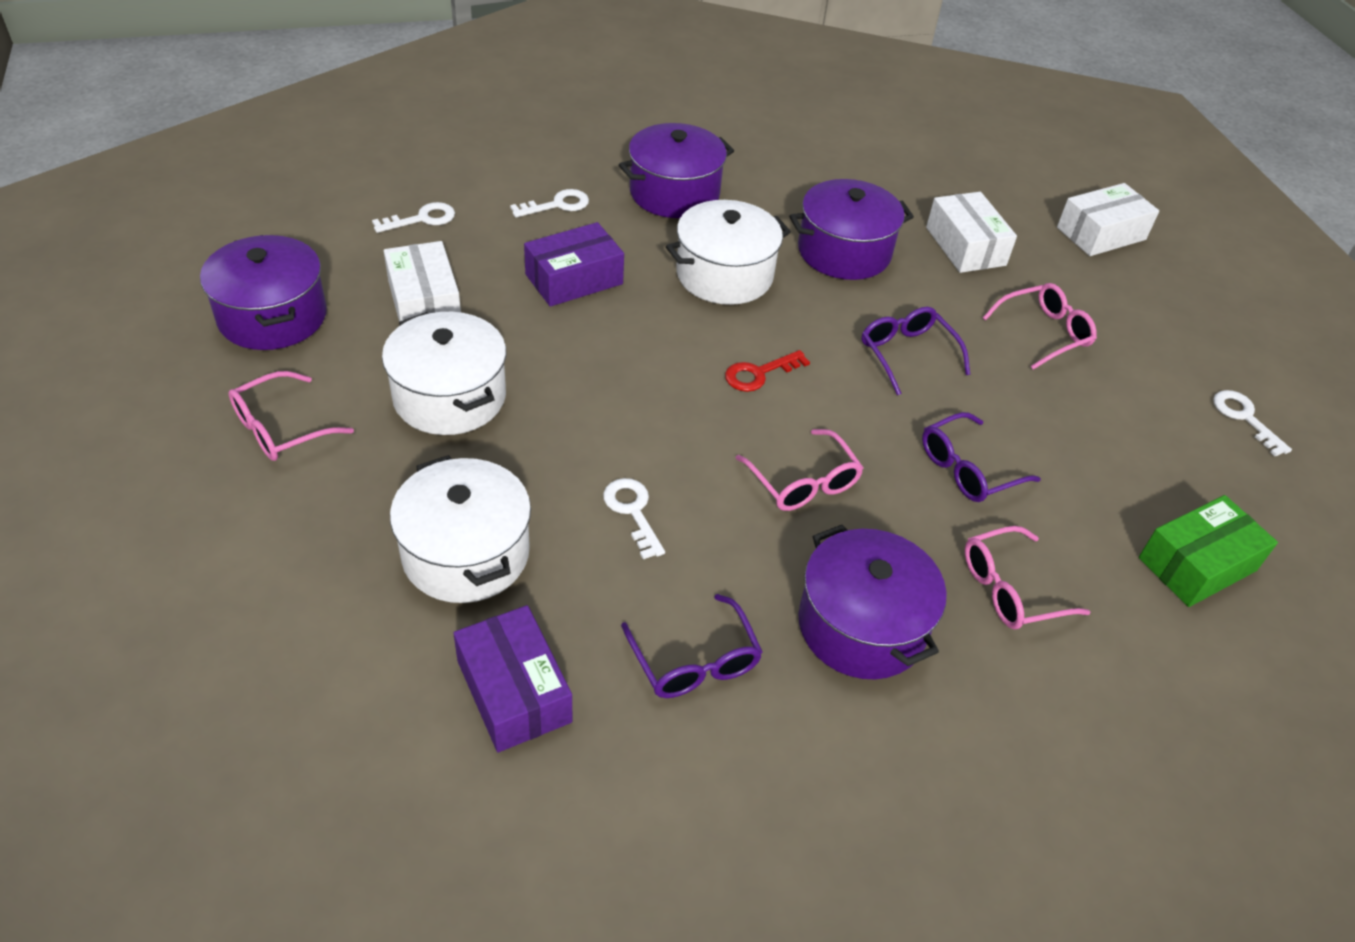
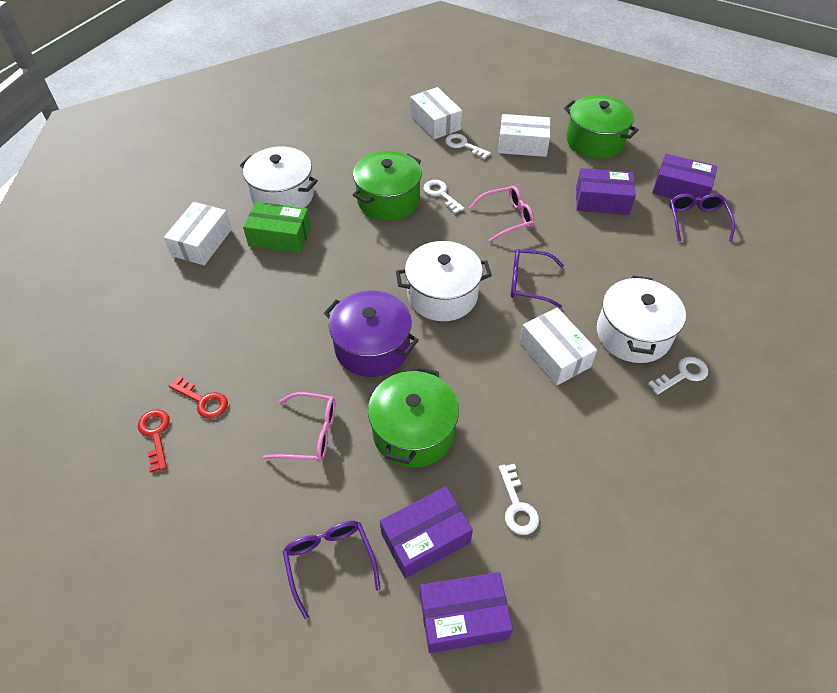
green pot: 0 -> 3
pink glasses: 4 -> 2
purple box: 2 -> 4
purple pot: 4 -> 1
red key: 1 -> 2
white box: 3 -> 4

